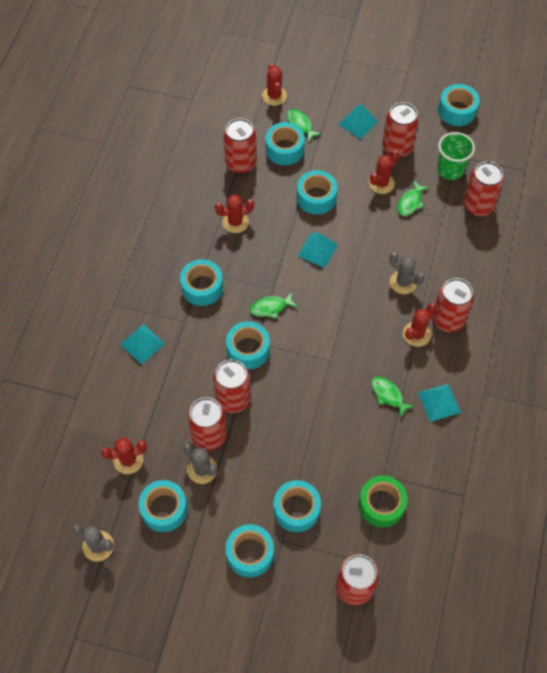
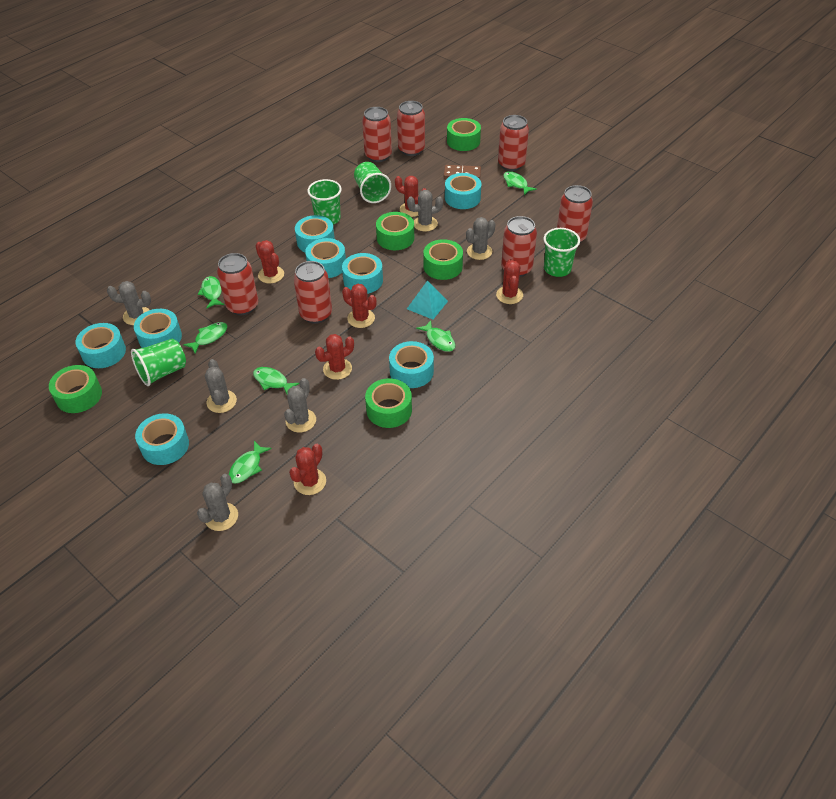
brown domino: 0 -> 1
green cup: 1 -> 4
green fish: 4 -> 6
green tape: 1 -> 5
grey cactus: 3 -> 6
red cactus: 5 -> 6
turquoise pyramid: 4 -> 1

